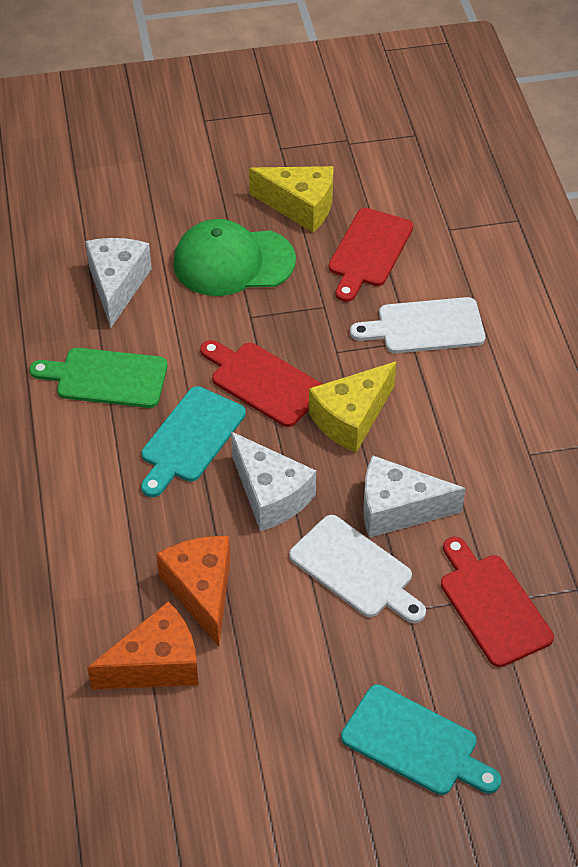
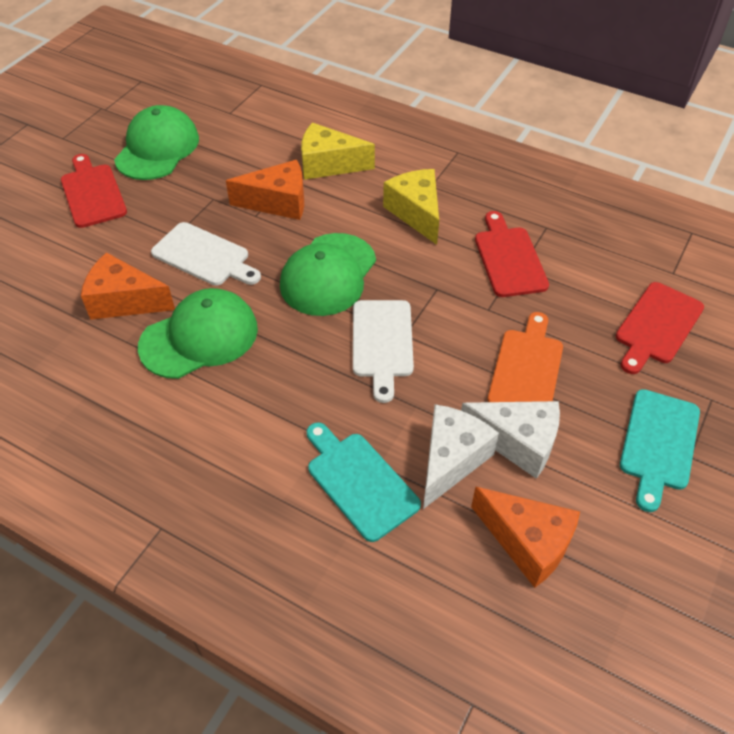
green cap: 1 -> 3
green cutting board: 1 -> 0
orange cheese: 2 -> 3
orange cutting board: 0 -> 1
white cheese: 3 -> 2

